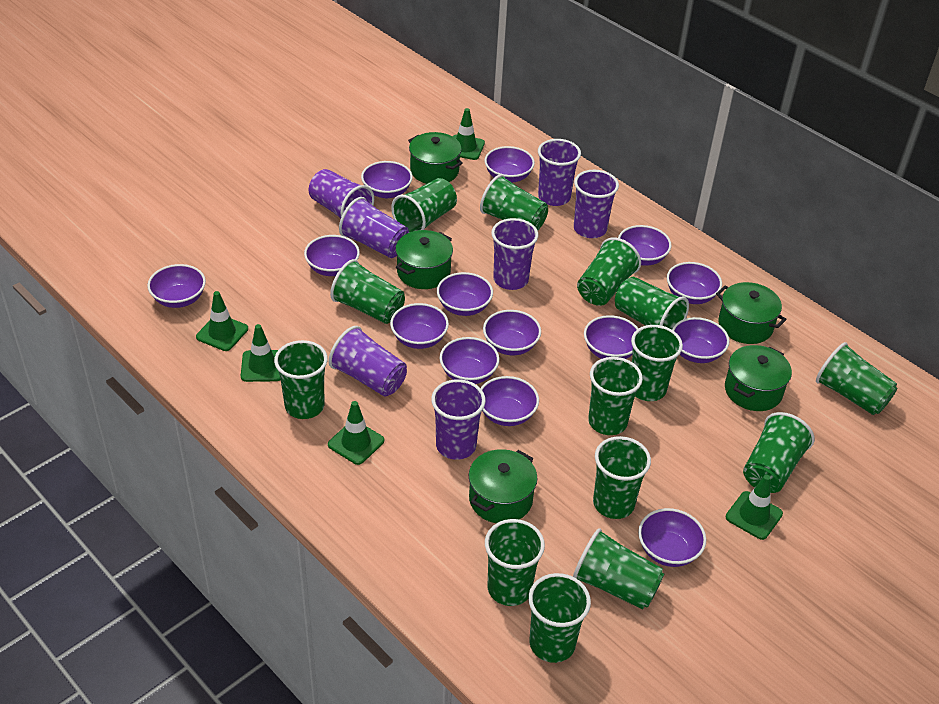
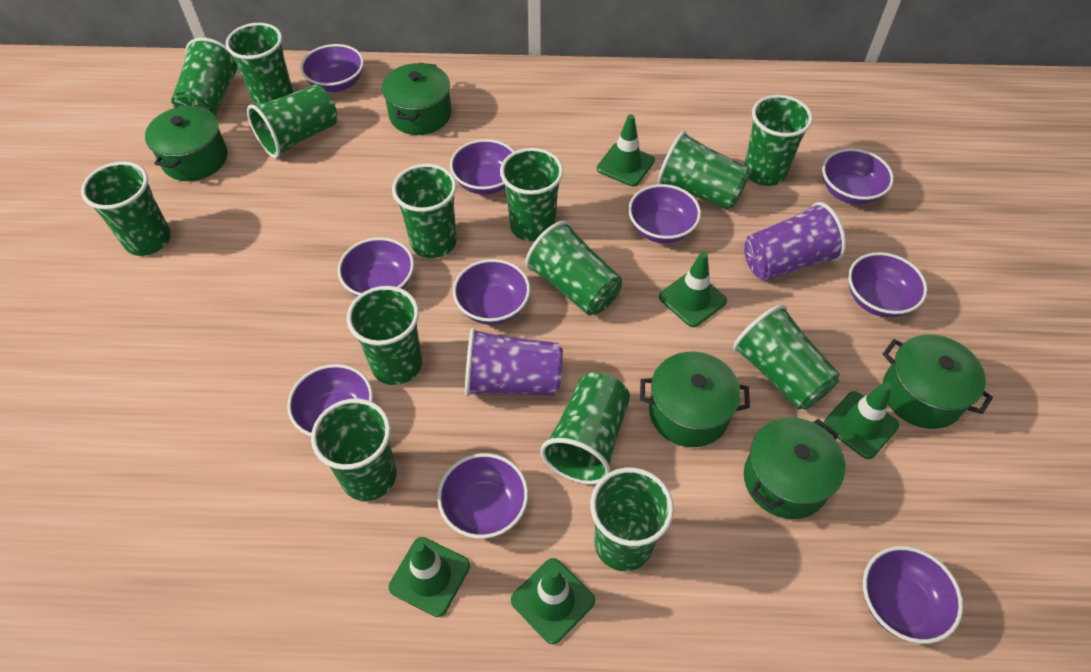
purple bowl: 14 -> 10
purple cup: 7 -> 2

